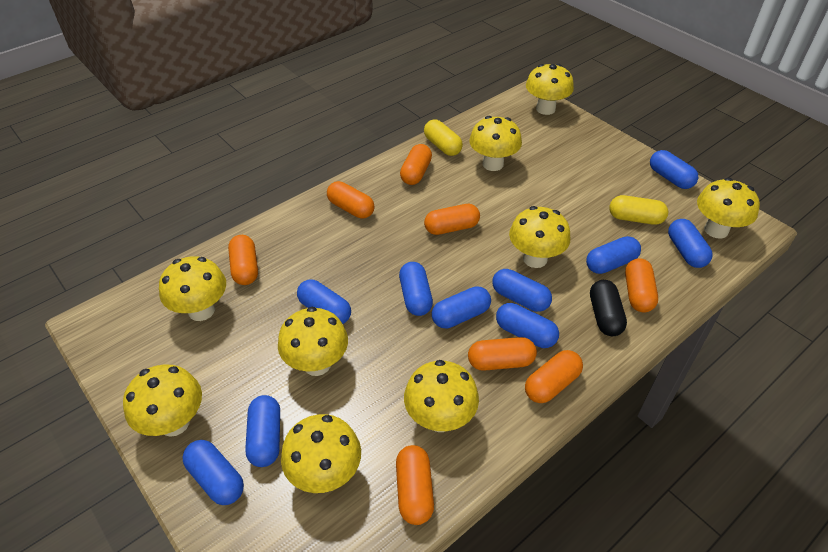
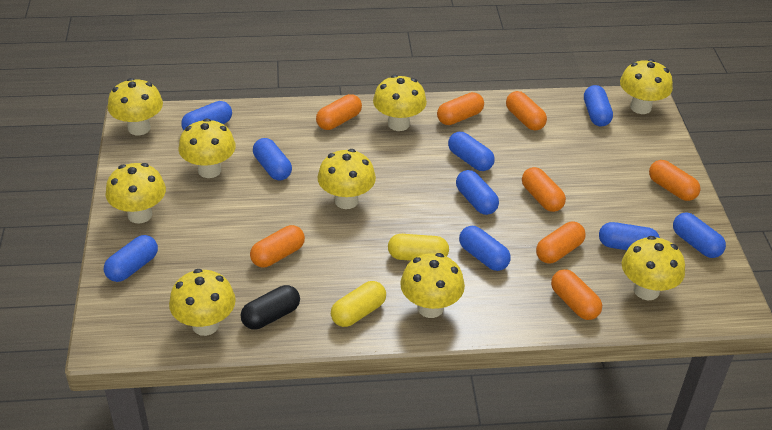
blue capsule: 10 -> 9

